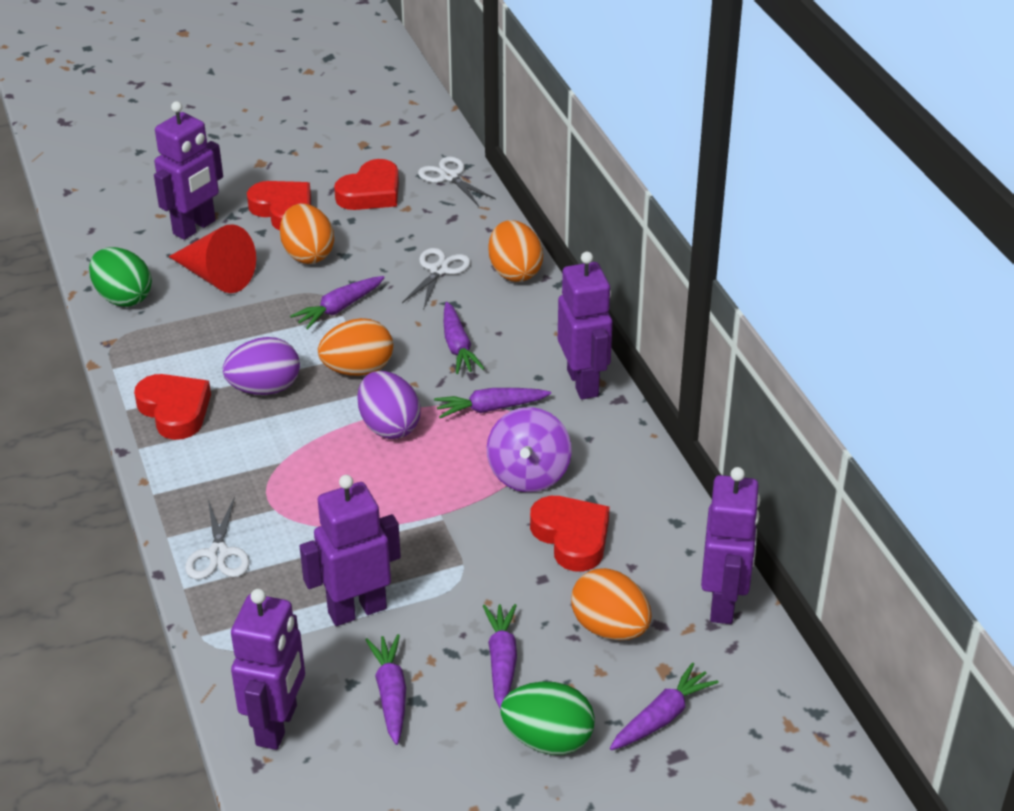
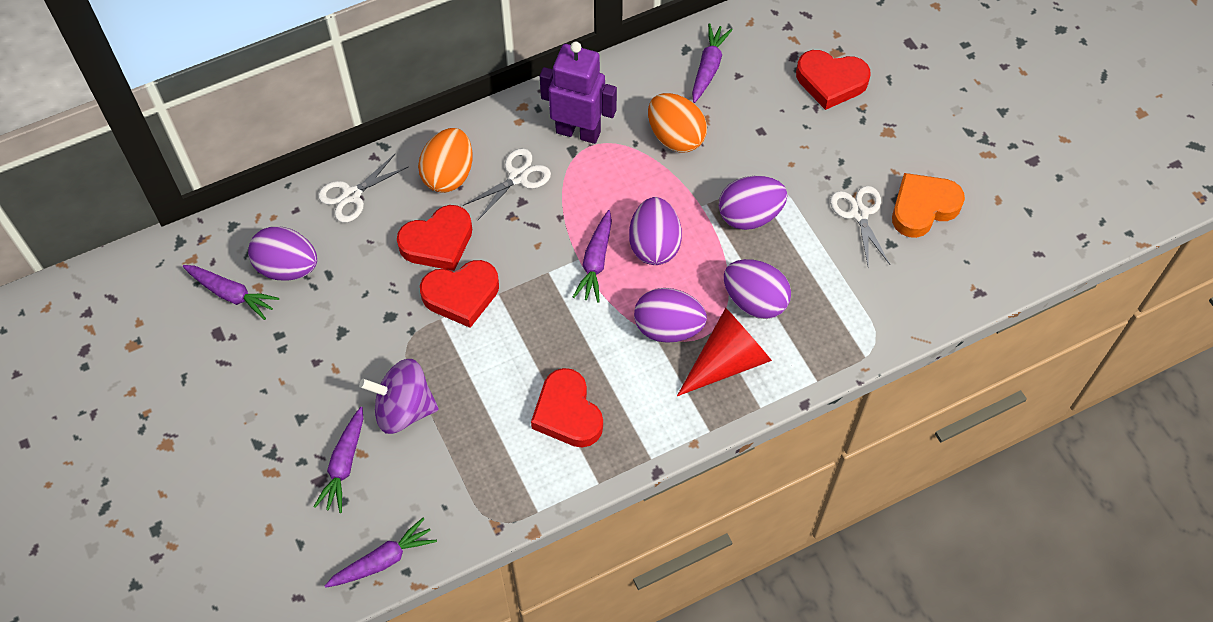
green egg: 2 -> 0
orange egg: 4 -> 2
orange heart: 0 -> 1
purple carrot: 6 -> 5
purple egg: 2 -> 5
purple robot: 5 -> 1

